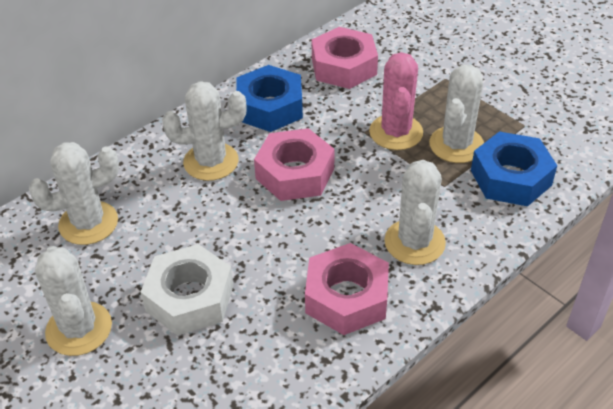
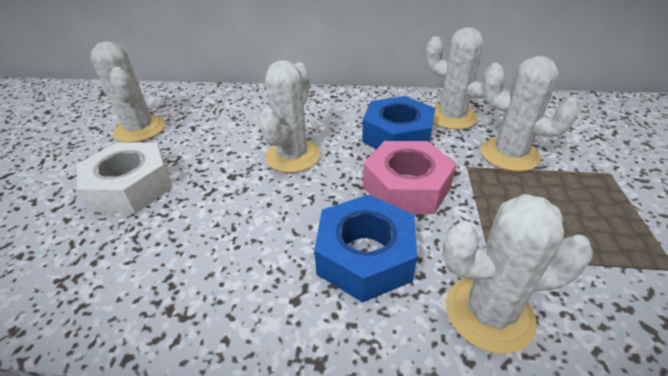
pink cactus: 1 -> 0
pink nut: 3 -> 1

